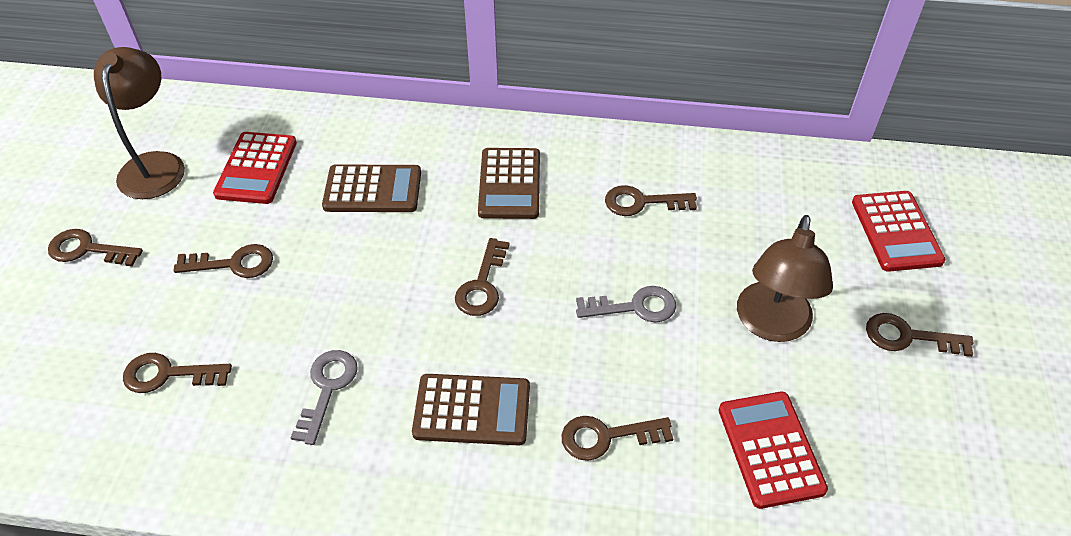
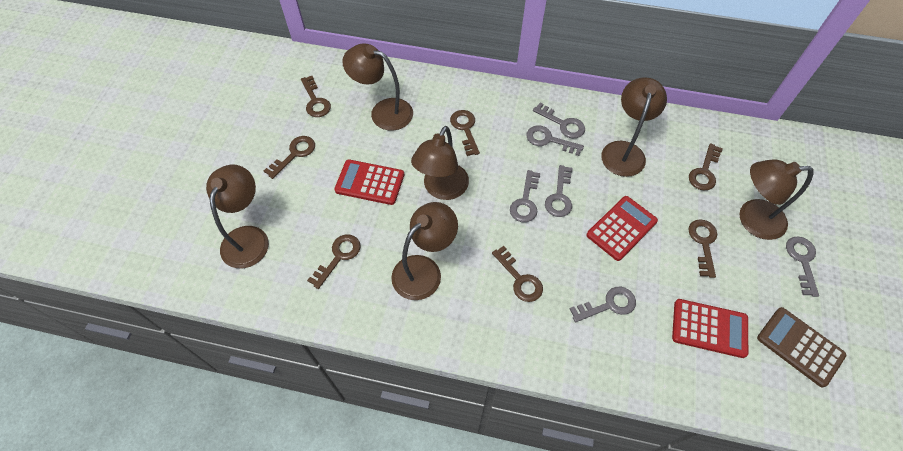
brown calculator: 3 -> 1
brown lamp: 2 -> 6
grey key: 2 -> 6

